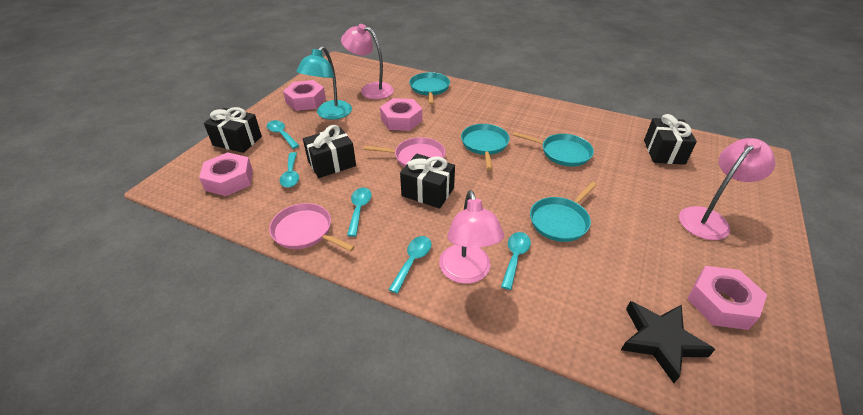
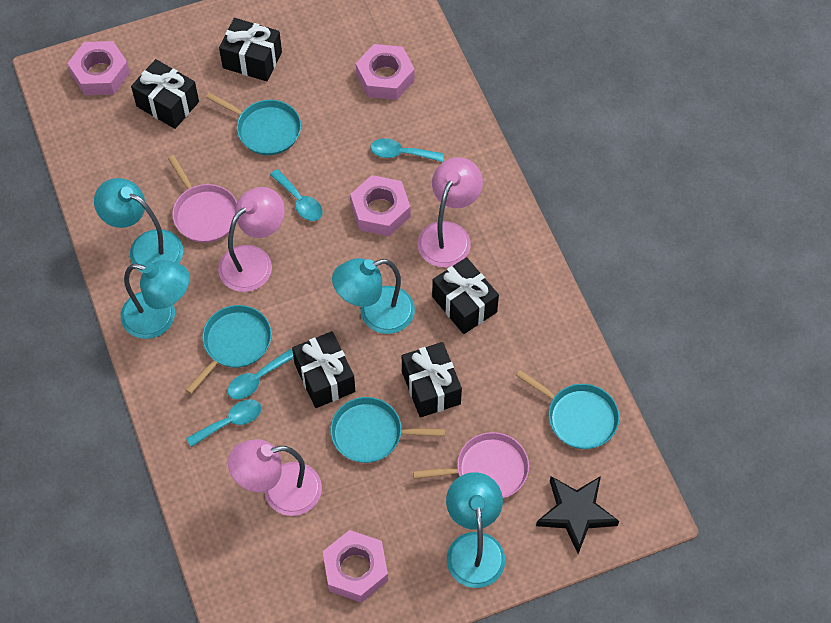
black gift: 4 -> 5
turquoise lamp: 1 -> 4
turquoise spoon: 5 -> 4

